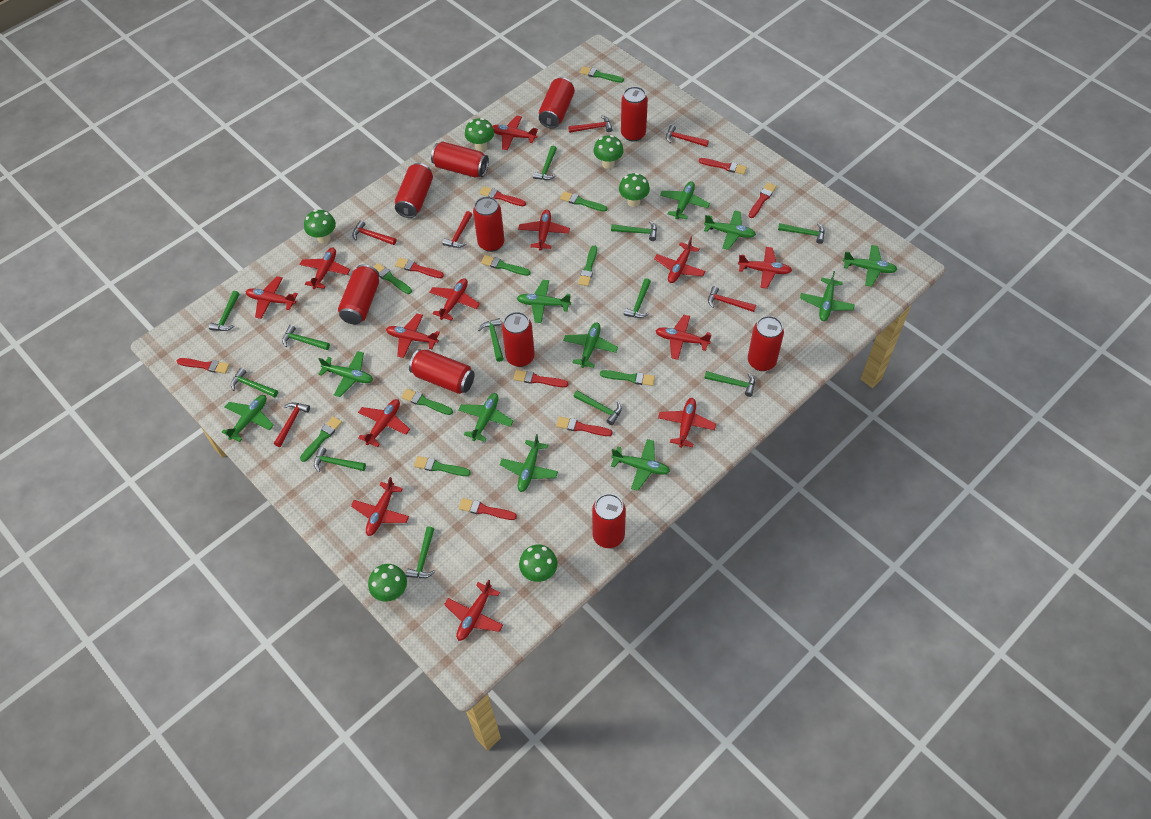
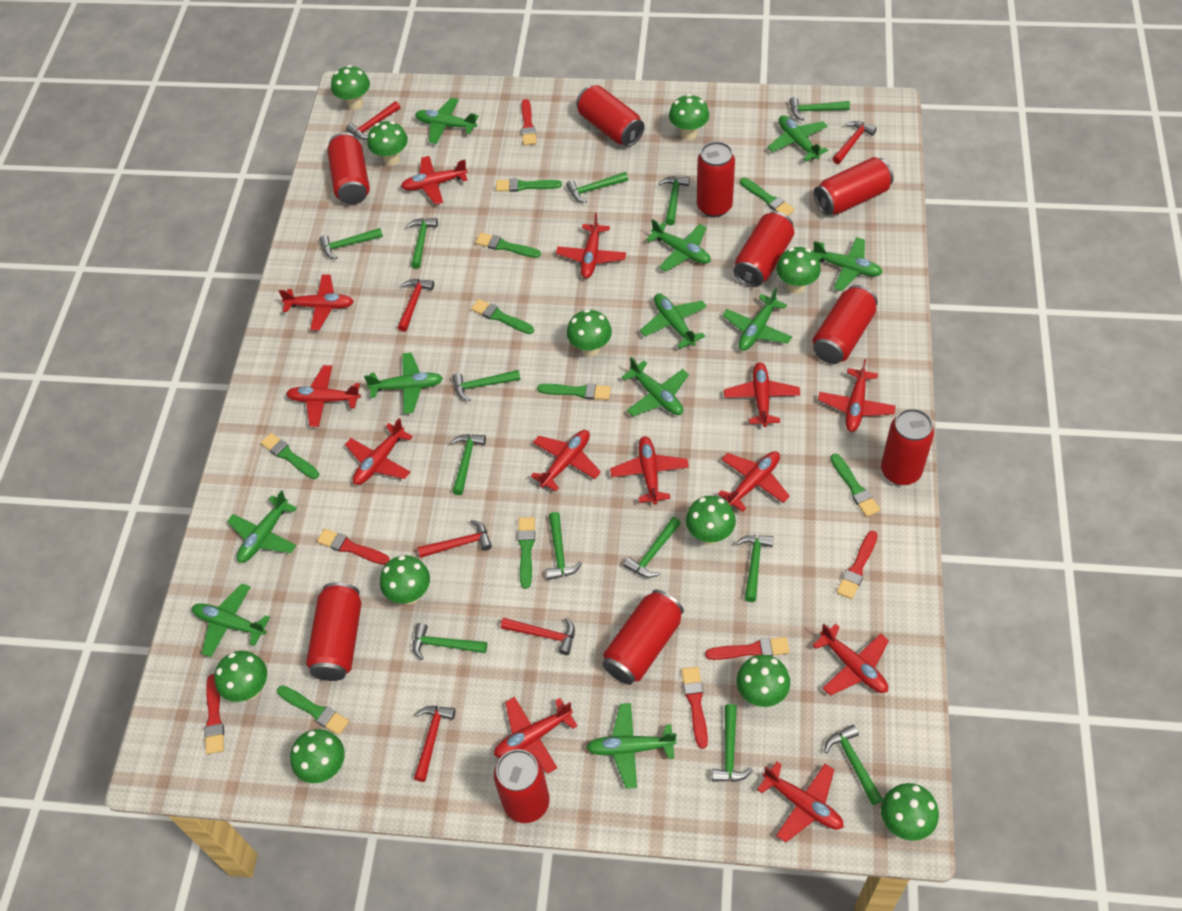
green hammer: 12 -> 13
green mushroom: 6 -> 11
red brush: 8 -> 6

